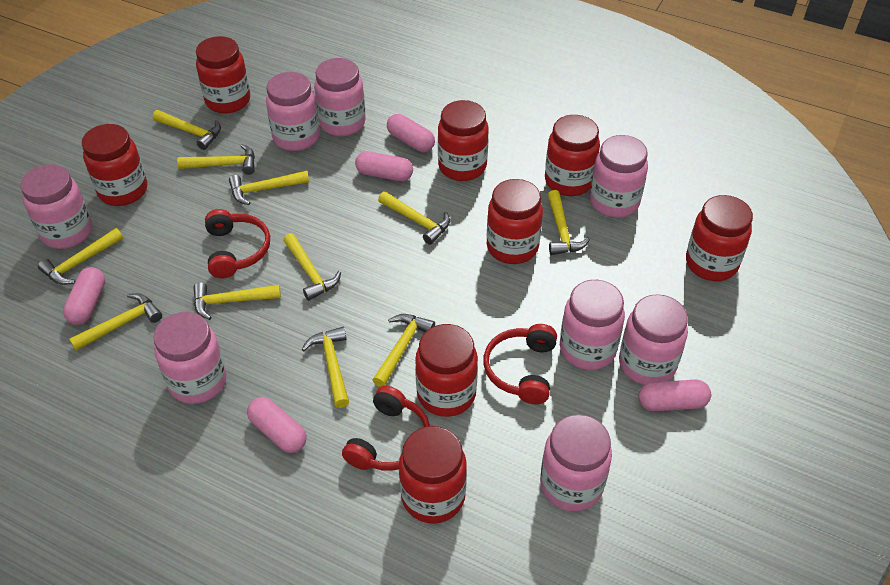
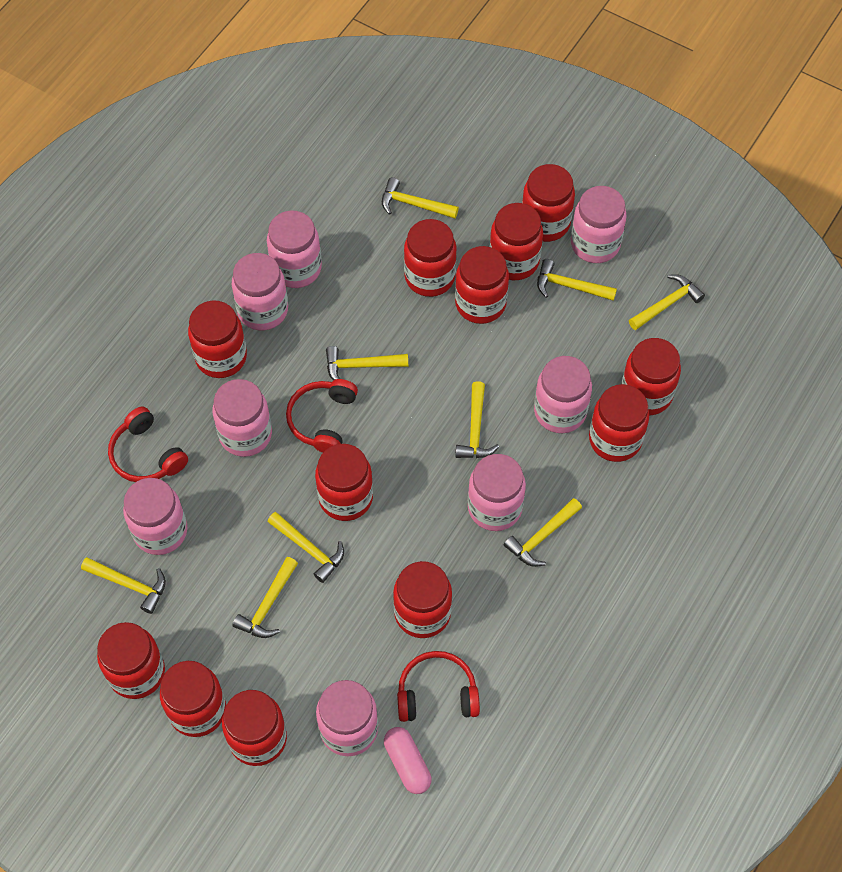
pink capsule: 5 -> 1
red jar: 8 -> 12
yellow hammer: 11 -> 9

